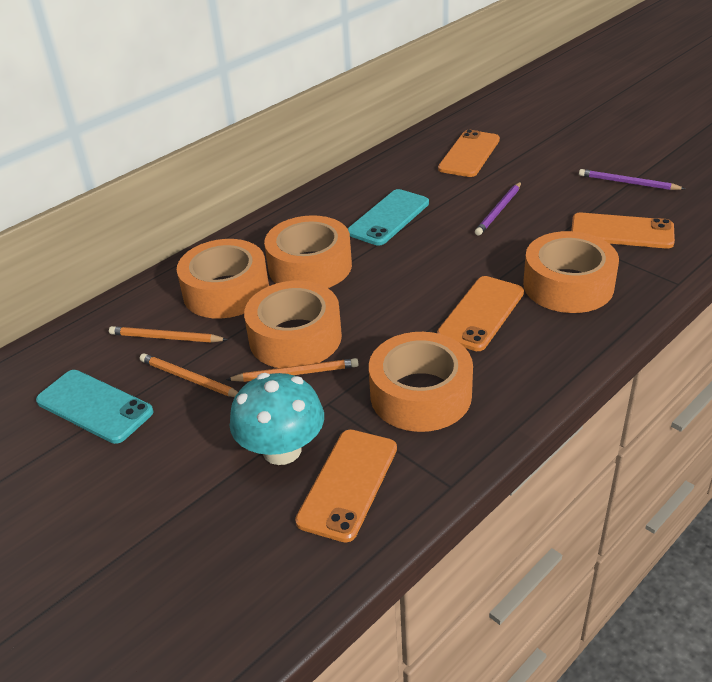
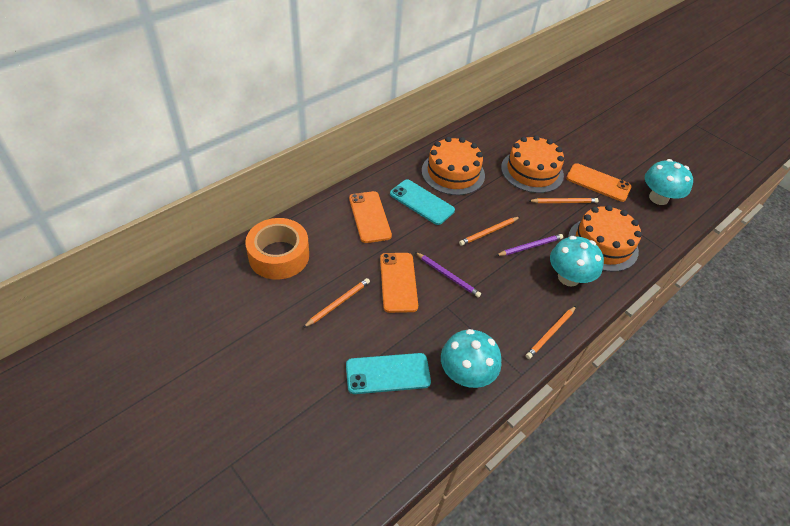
orange cake: 0 -> 3
orange pencil: 3 -> 4
orange phone: 4 -> 3
orange tape: 5 -> 1
turquoise mushroom: 1 -> 3

